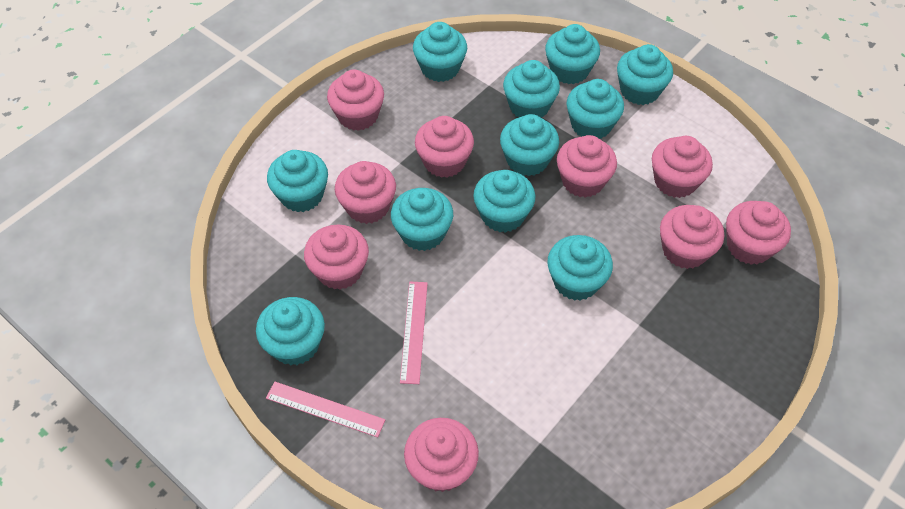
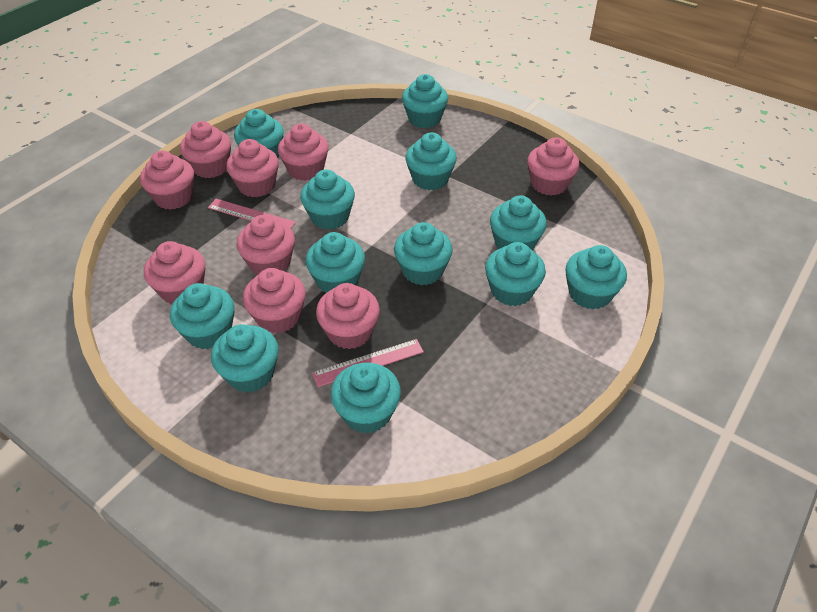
turquoise cupcake: 11 -> 12

